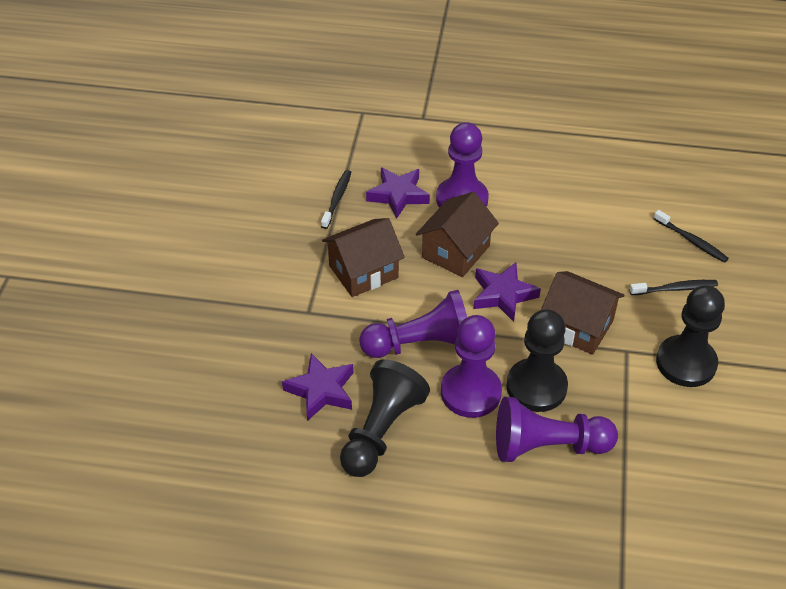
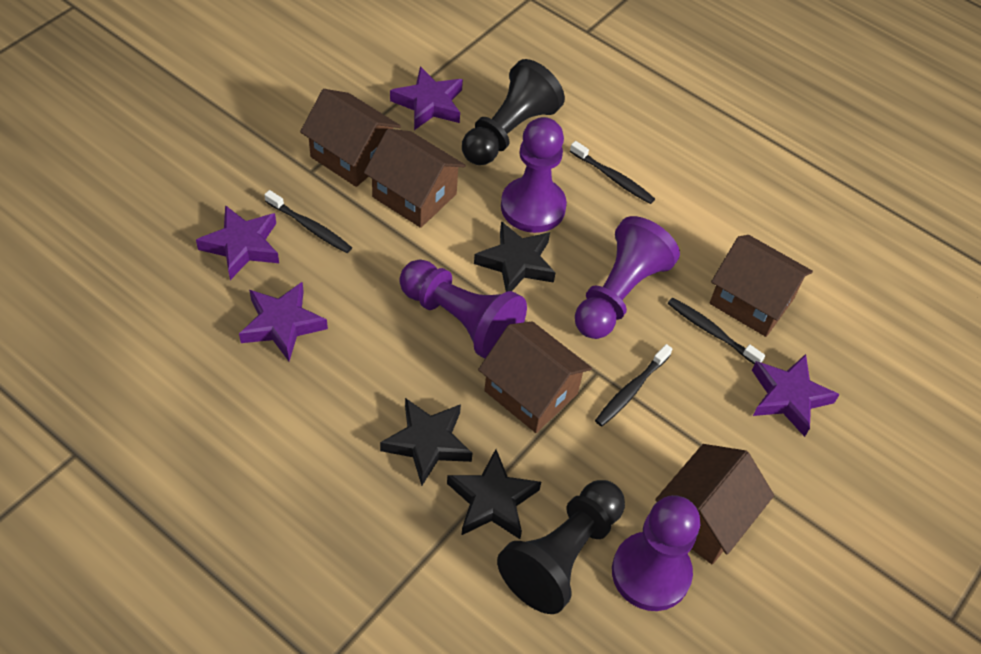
black pawn: 3 -> 2
black star: 0 -> 3
black toothbrush: 3 -> 4
brown house: 3 -> 5
purple star: 3 -> 4

